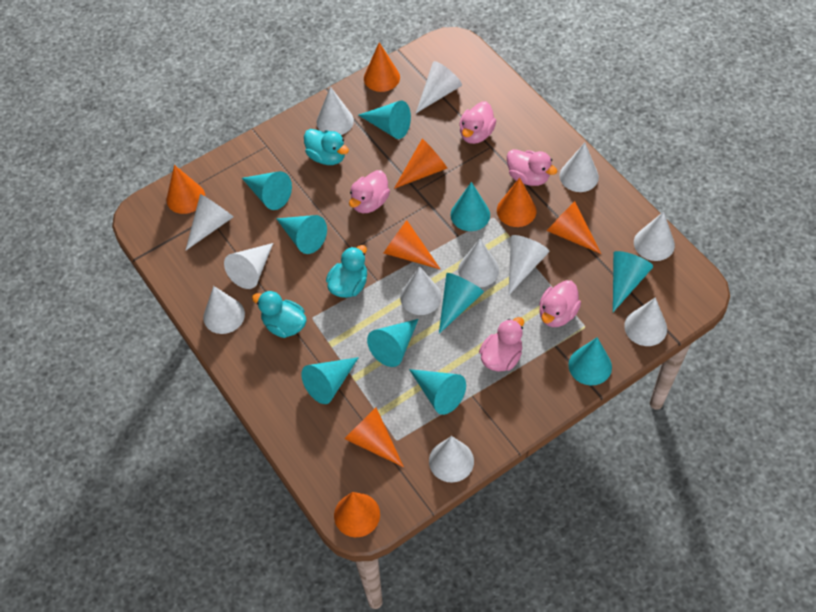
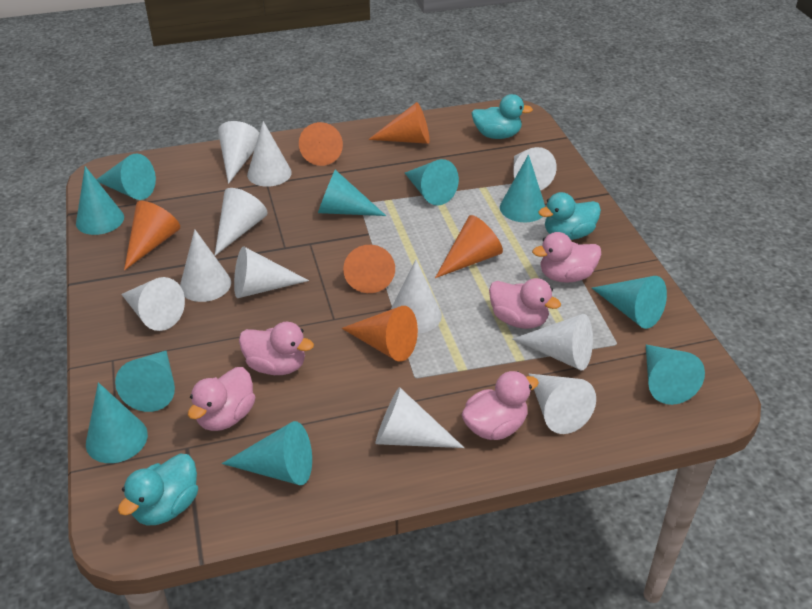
orange cone: 8 -> 6
white cone: 12 -> 11

